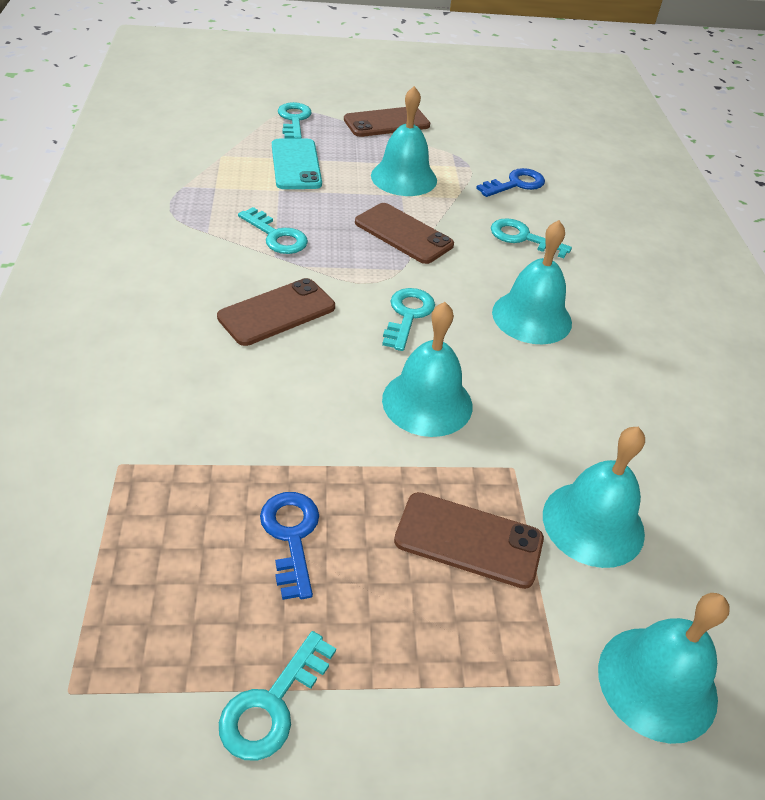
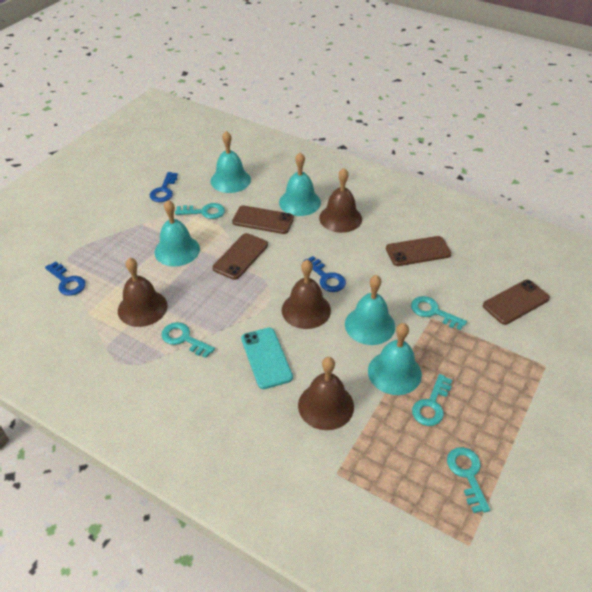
blue key: 2 -> 3
brown bell: 0 -> 4

